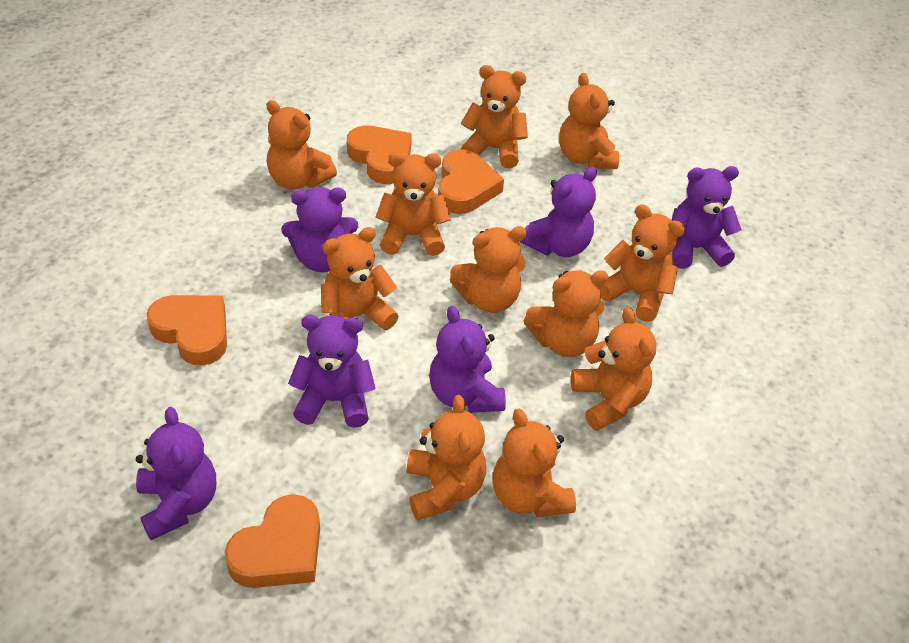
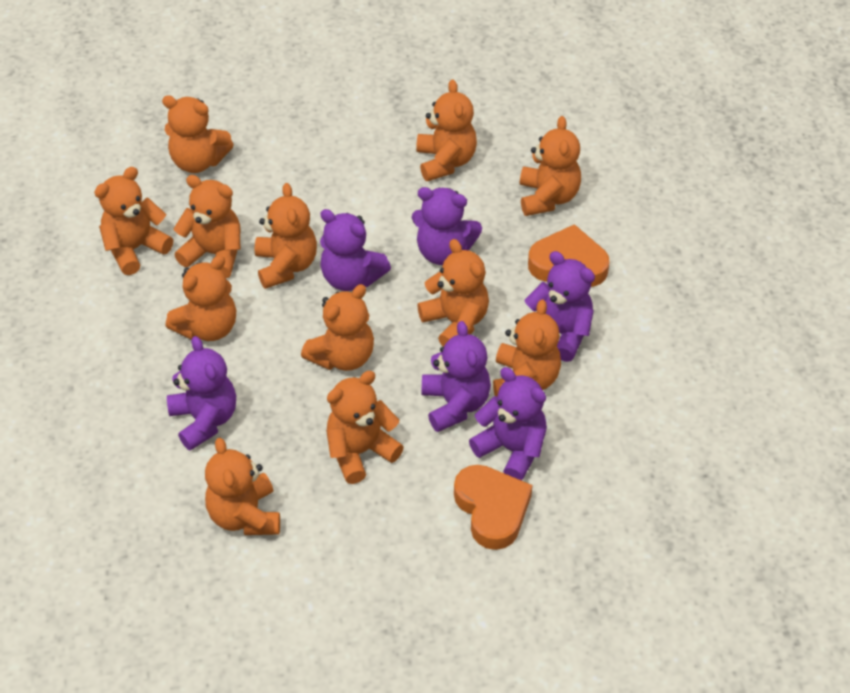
orange heart: 4 -> 2
orange teddy bear: 11 -> 12

